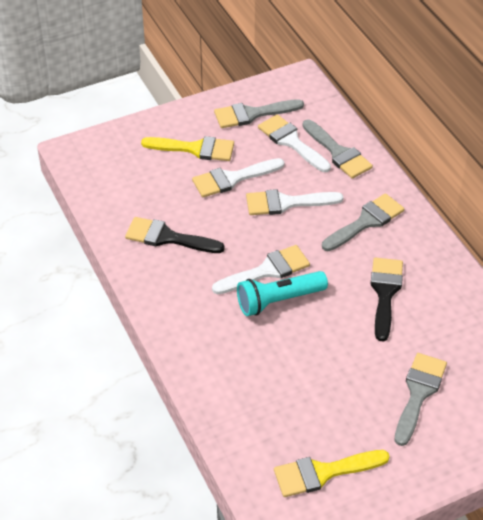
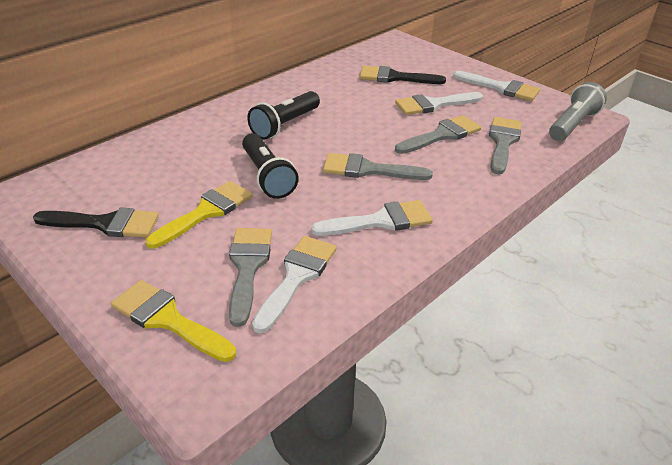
black flashlight: 0 -> 2
grey flashlight: 0 -> 1
turquoise flashlight: 1 -> 0

